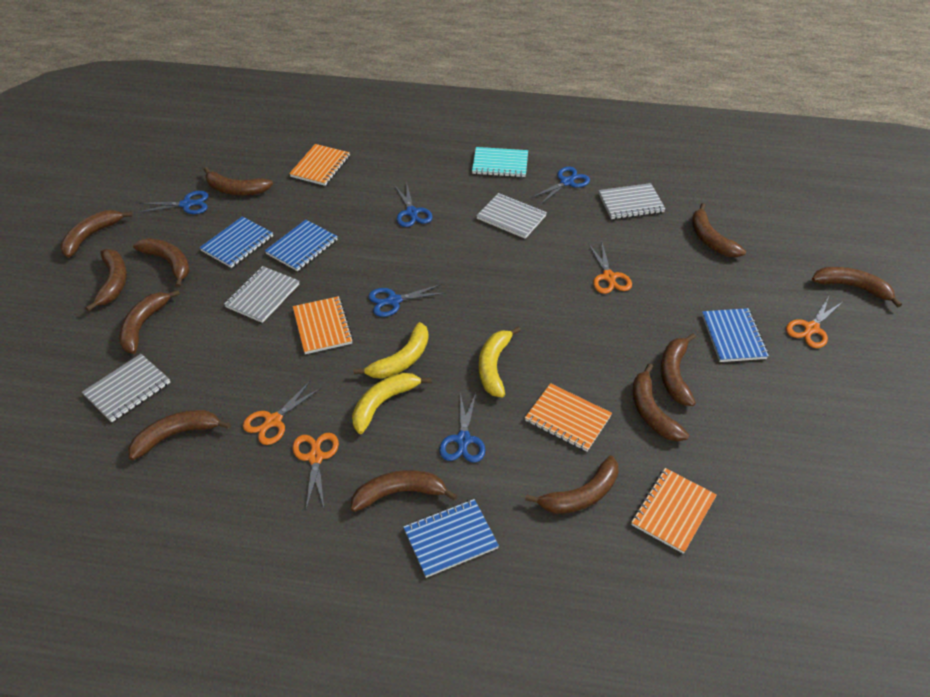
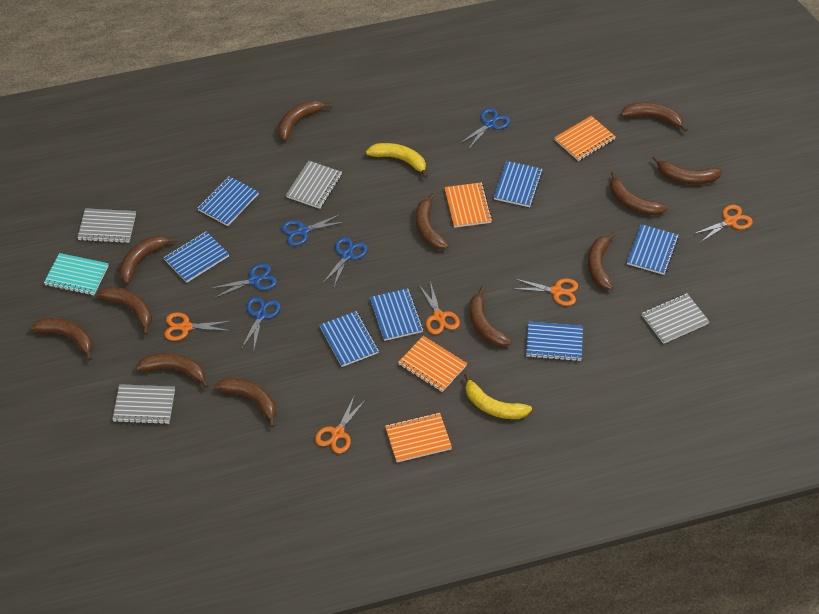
blue notebook: 4 -> 7
orange scissors: 4 -> 5
yellow banana: 3 -> 2

